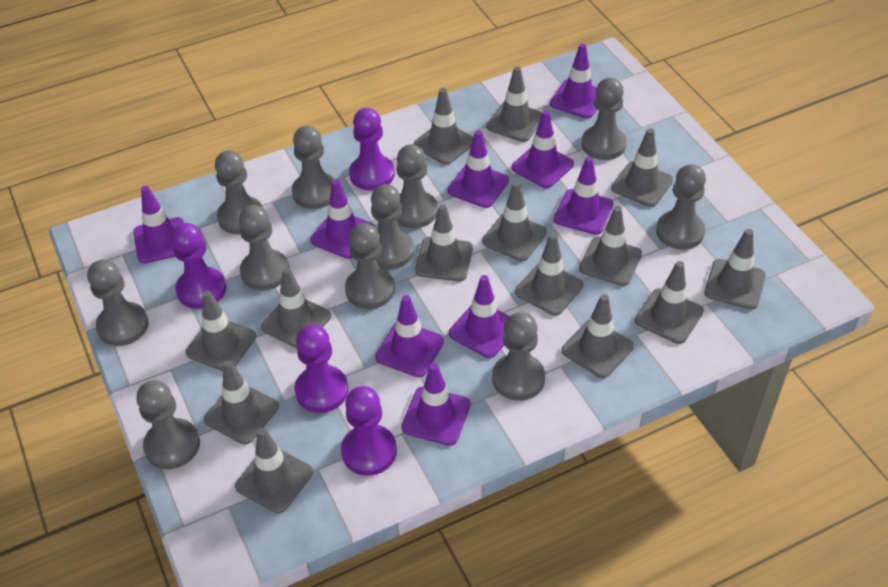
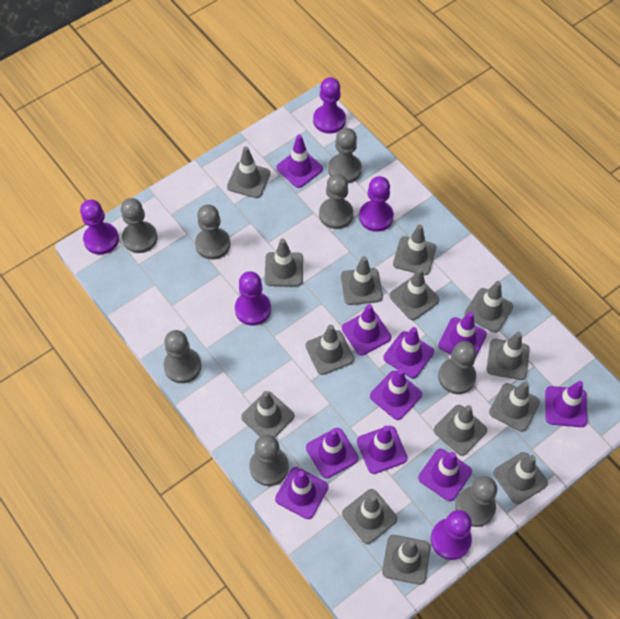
grey pawn: 11 -> 8
purple pawn: 4 -> 5
purple traffic cone: 9 -> 10

